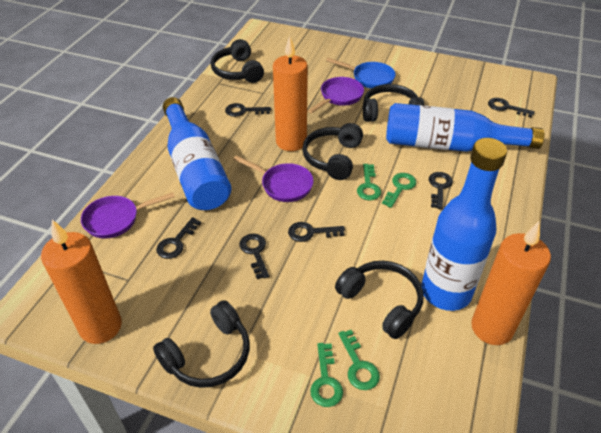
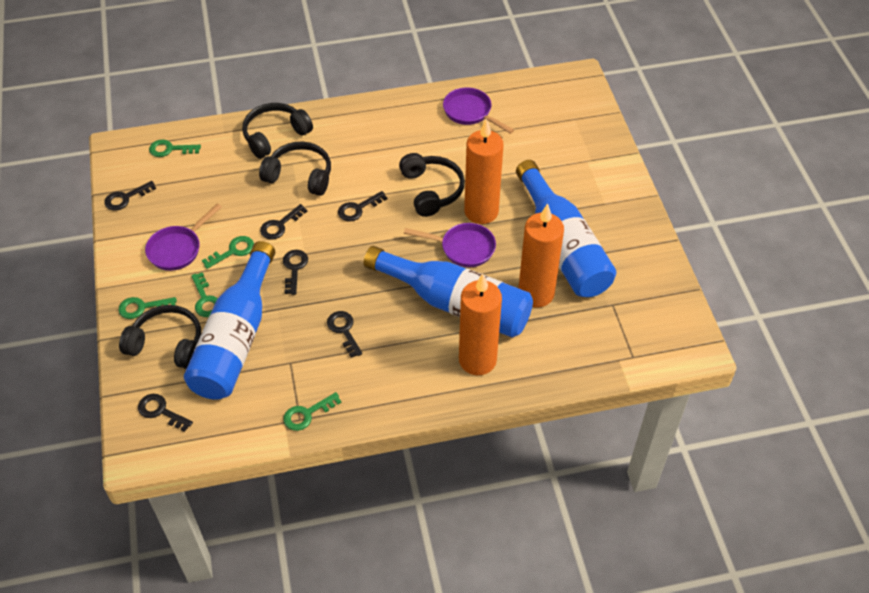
black headphones: 5 -> 4
blue pan: 1 -> 0
green key: 4 -> 5

